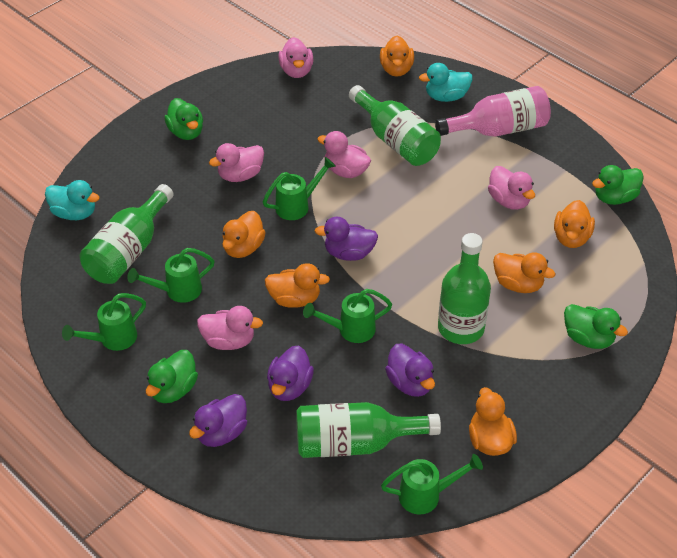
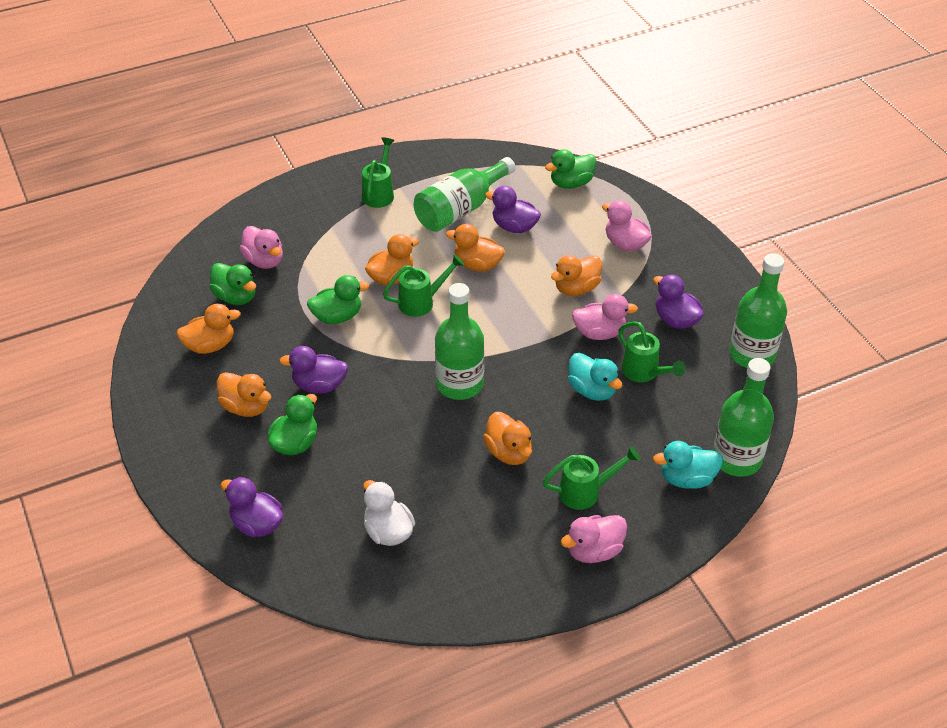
green watering can: 5 -> 4
pink bottle: 1 -> 0
pink duck: 5 -> 4
white duck: 0 -> 1

